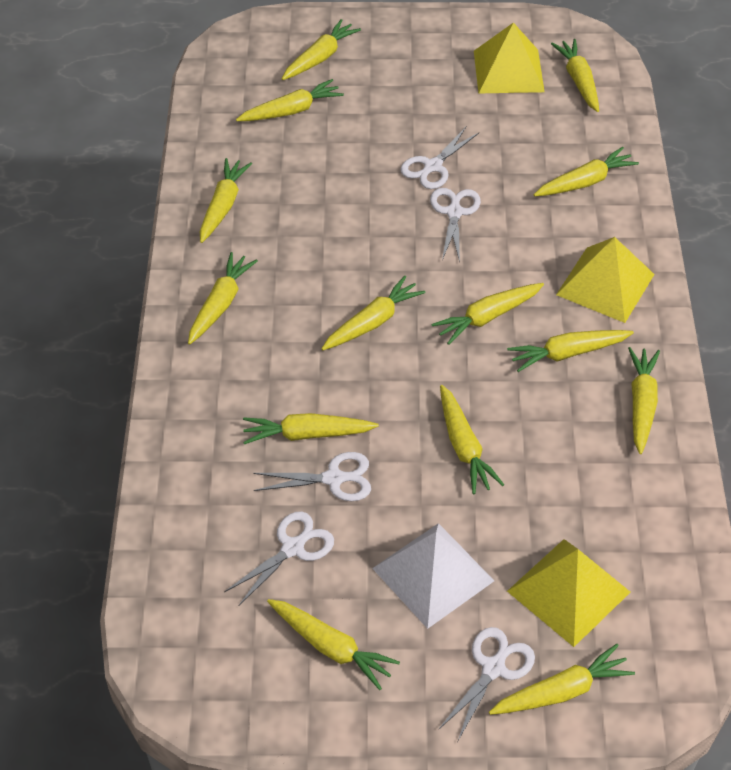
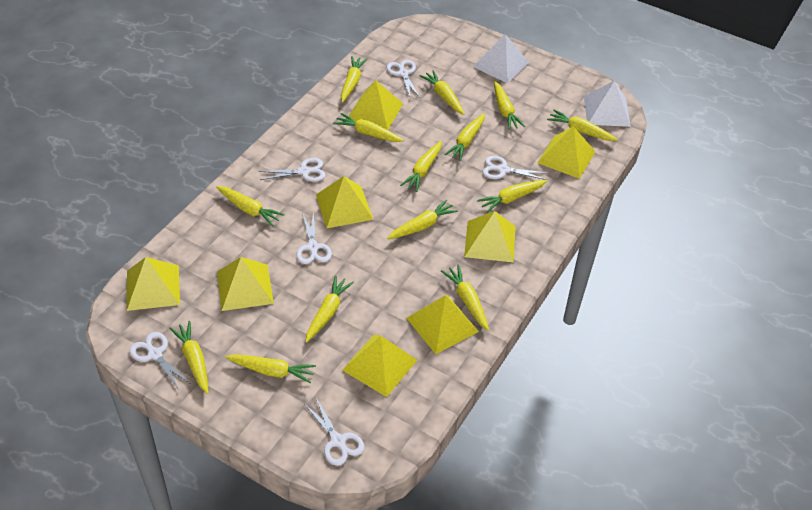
white pyramid: 1 -> 2
white scissors: 5 -> 6
yellow pyramid: 3 -> 8

